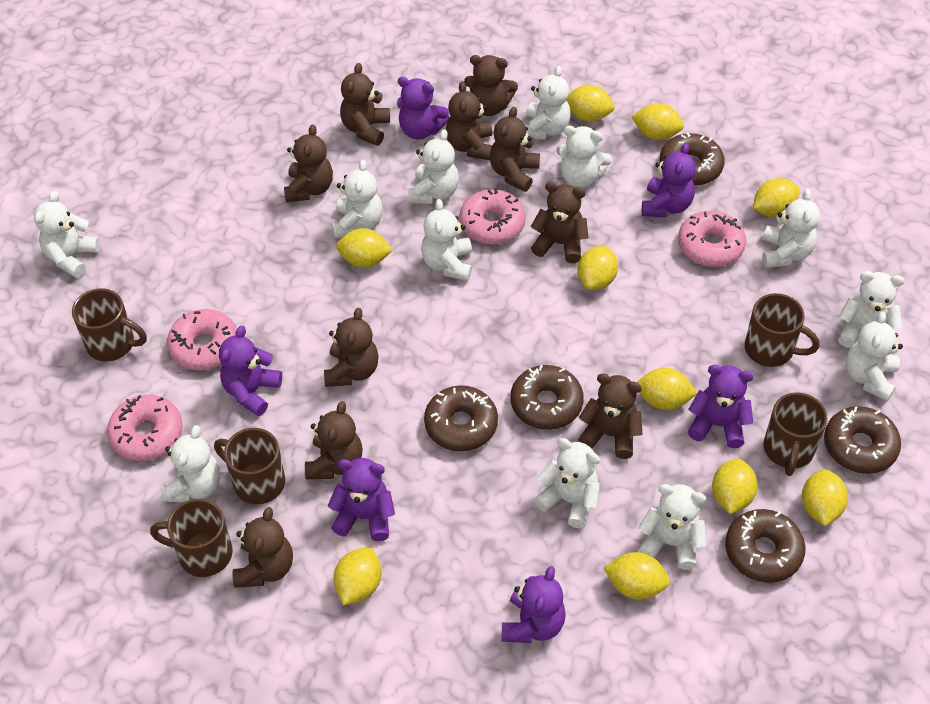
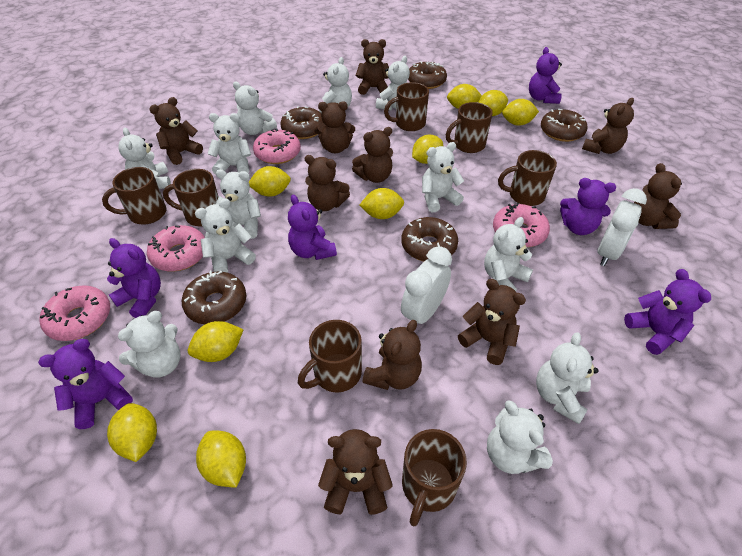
brown mug: 5 -> 7
white clock: 0 -> 2
yellow lemon: 10 -> 9

